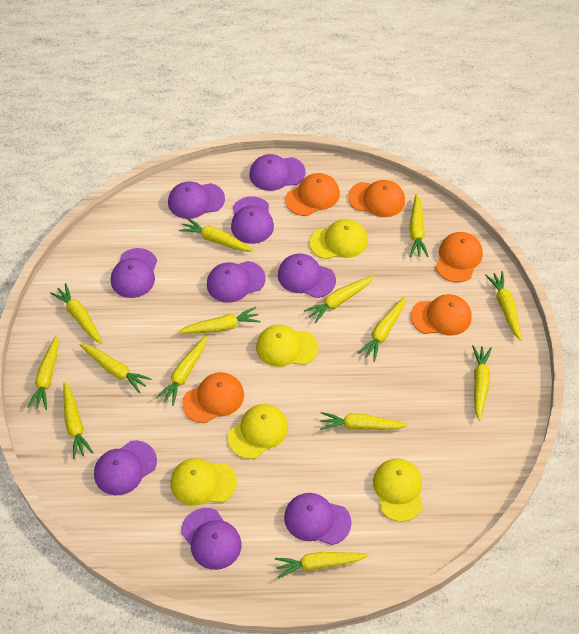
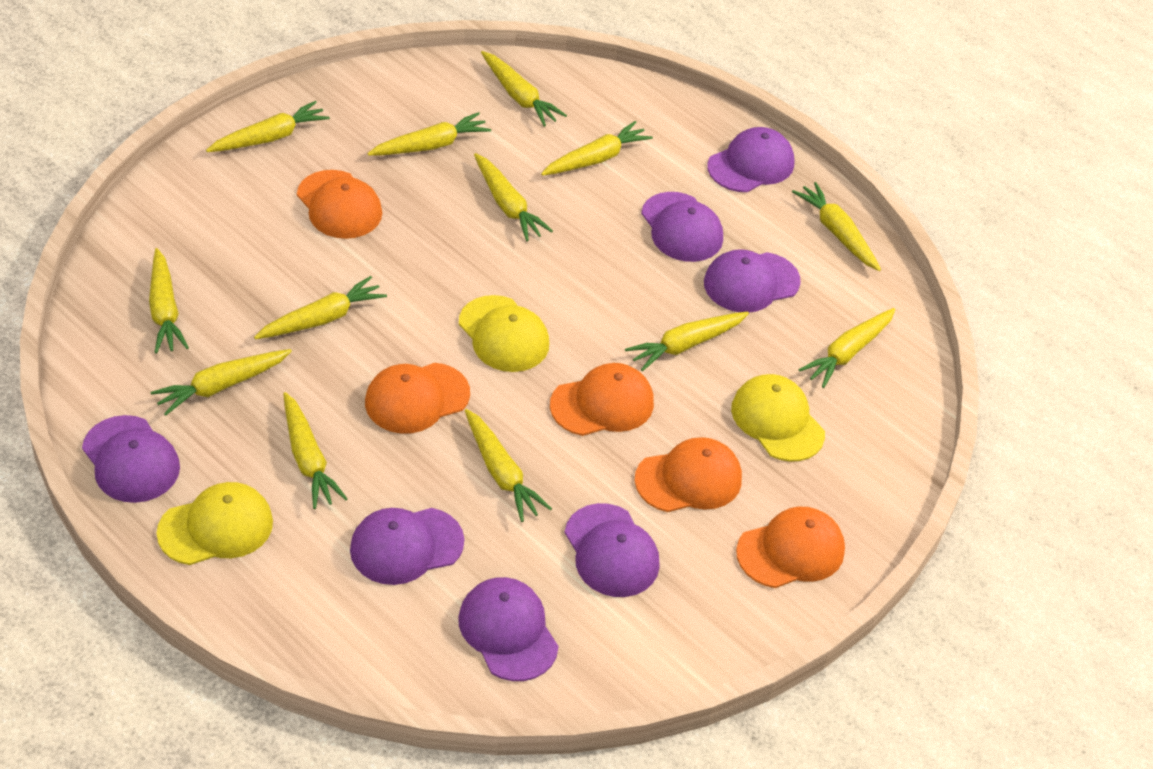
purple cap: 9 -> 7
yellow cap: 5 -> 3
yellow carrot: 14 -> 13

